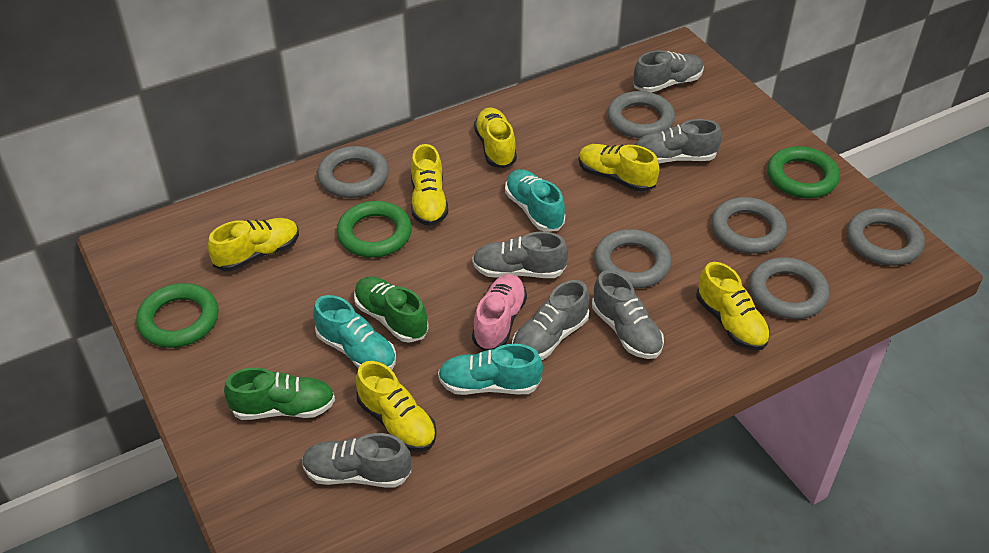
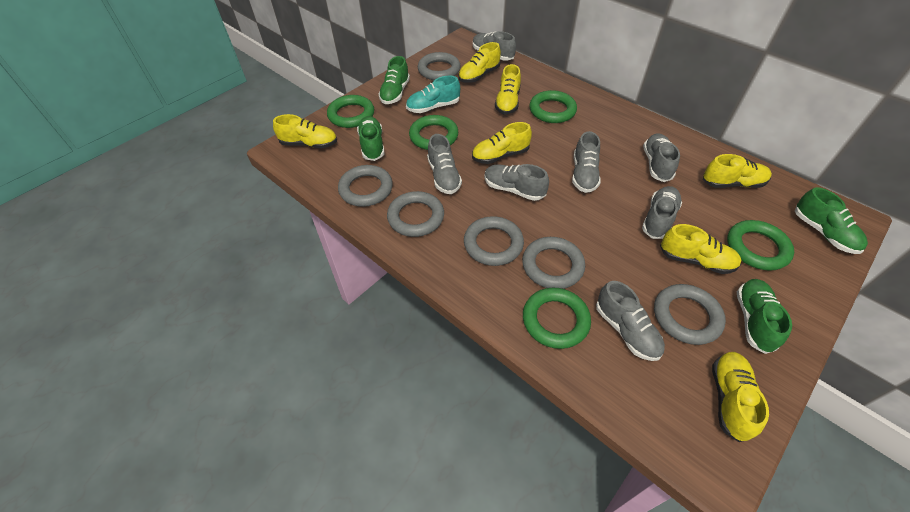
green ring: 3 -> 5
green shoe: 2 -> 4
grey shoe: 6 -> 7
pink shoe: 1 -> 0
turquoise shoe: 3 -> 1
yellow shoe: 6 -> 7

